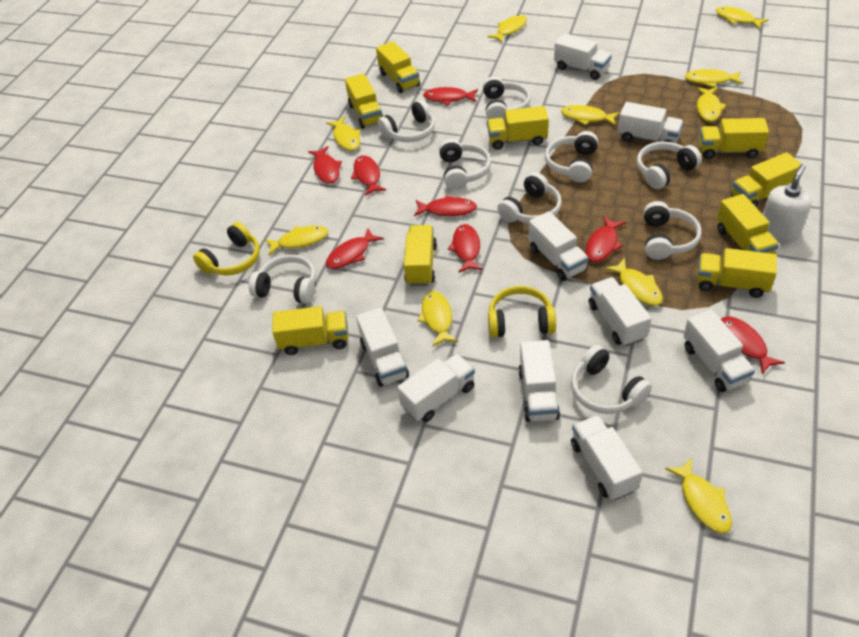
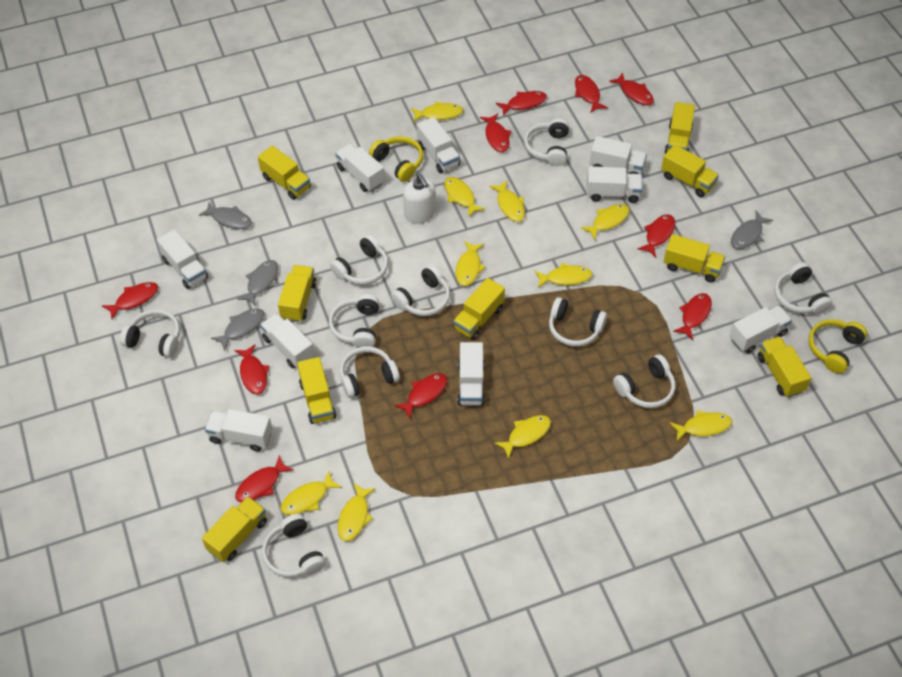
grey fish: 0 -> 4
red fish: 8 -> 10
white headphones: 9 -> 10

